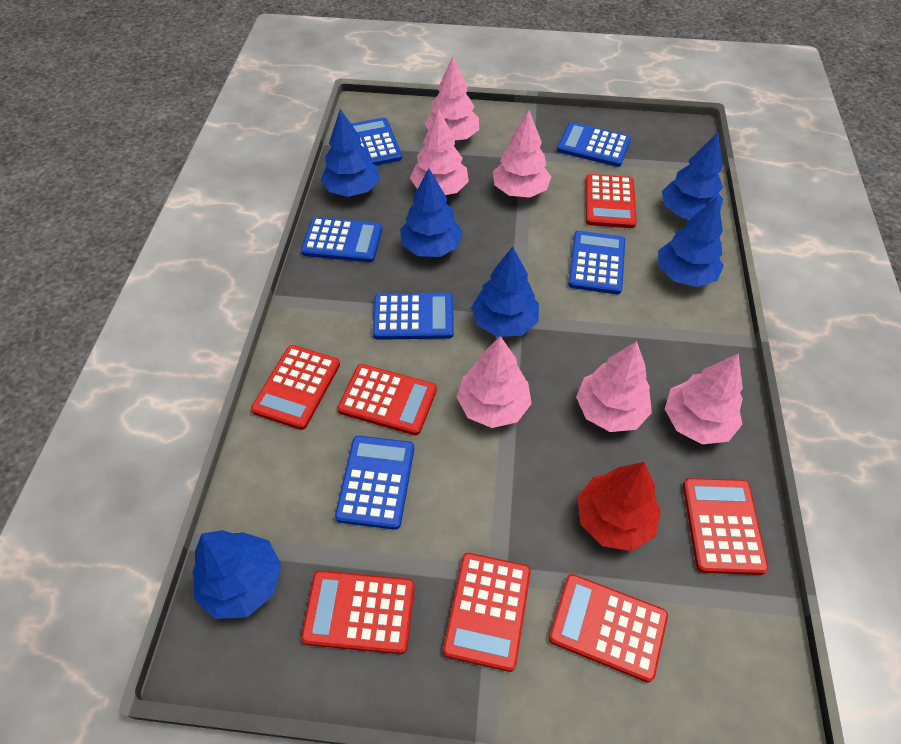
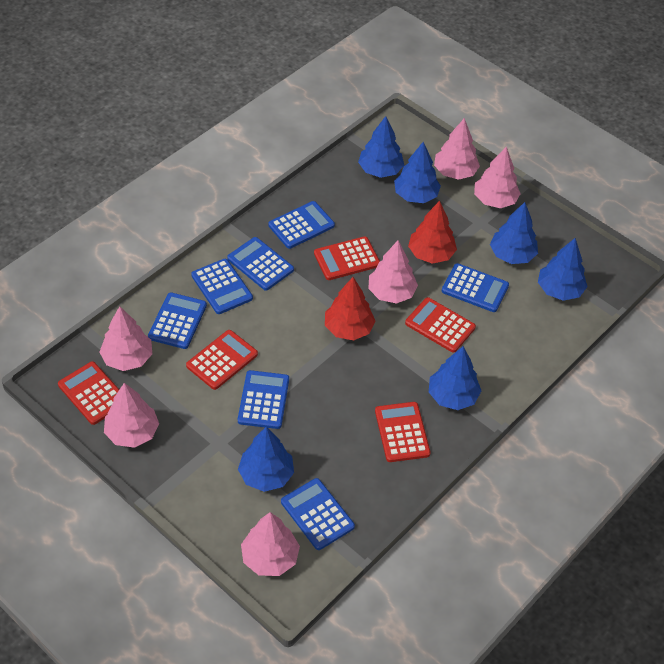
blue calculator: 6 -> 7
red calculator: 7 -> 5
red tree: 1 -> 2

